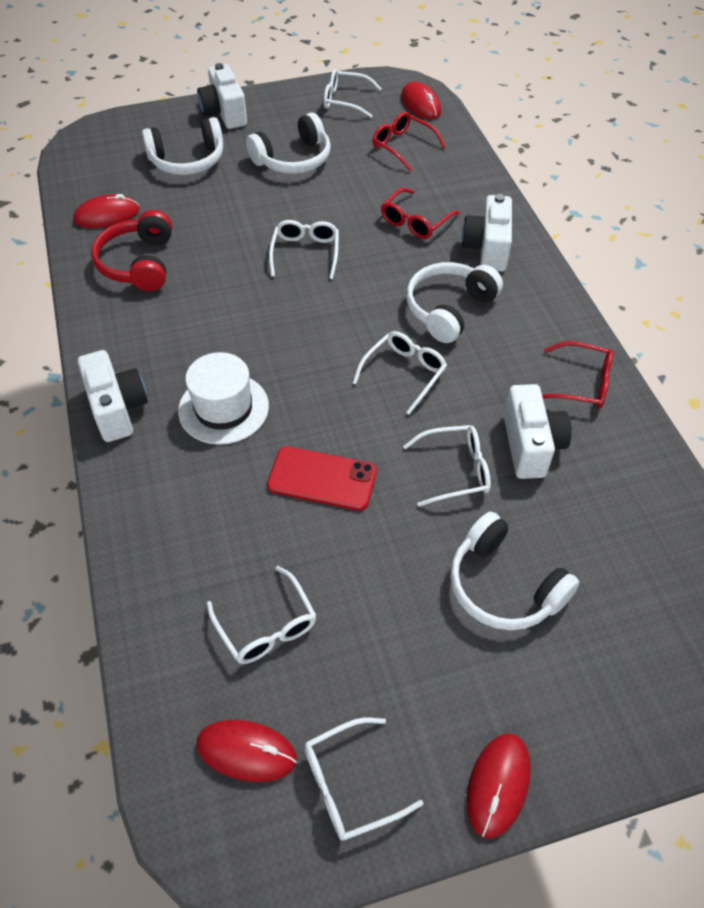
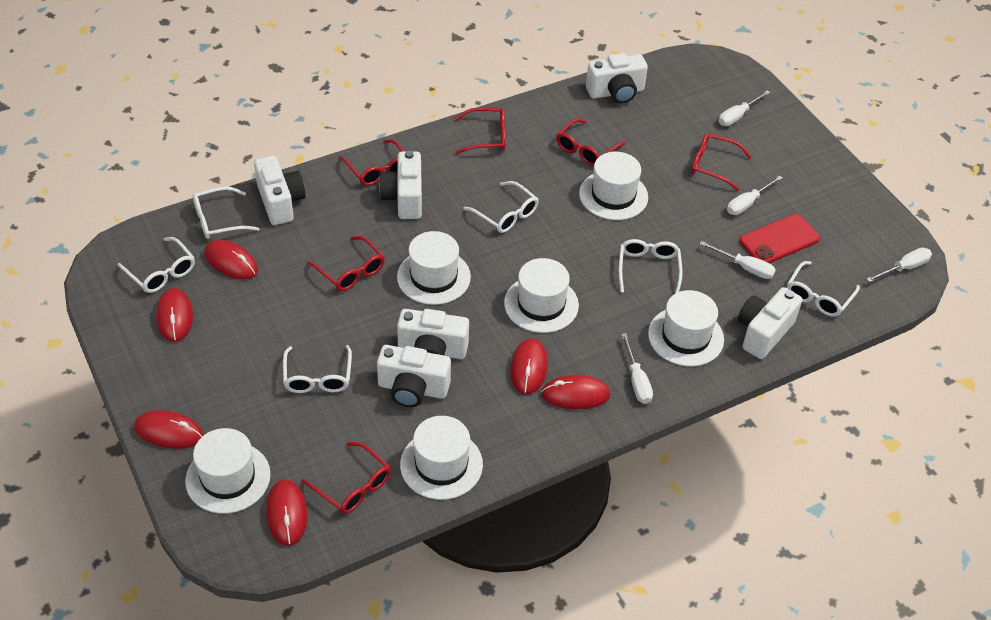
red glasses: 3 -> 6
red headphones: 1 -> 0
red mouse: 4 -> 6
white camera: 4 -> 6
white hat: 1 -> 6
white headphones: 4 -> 0
white screwdriver: 0 -> 5

